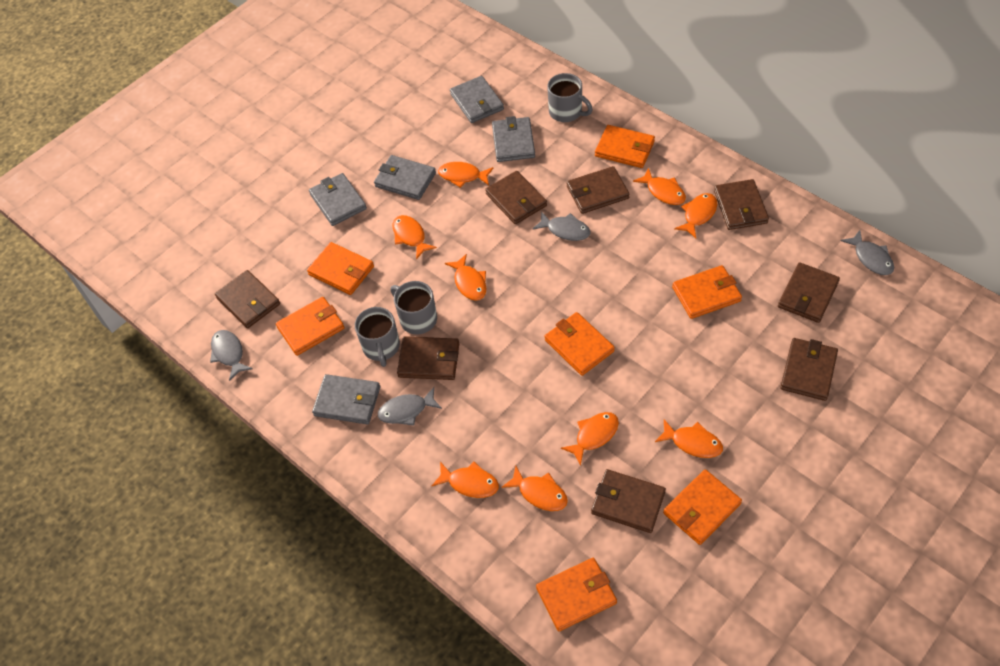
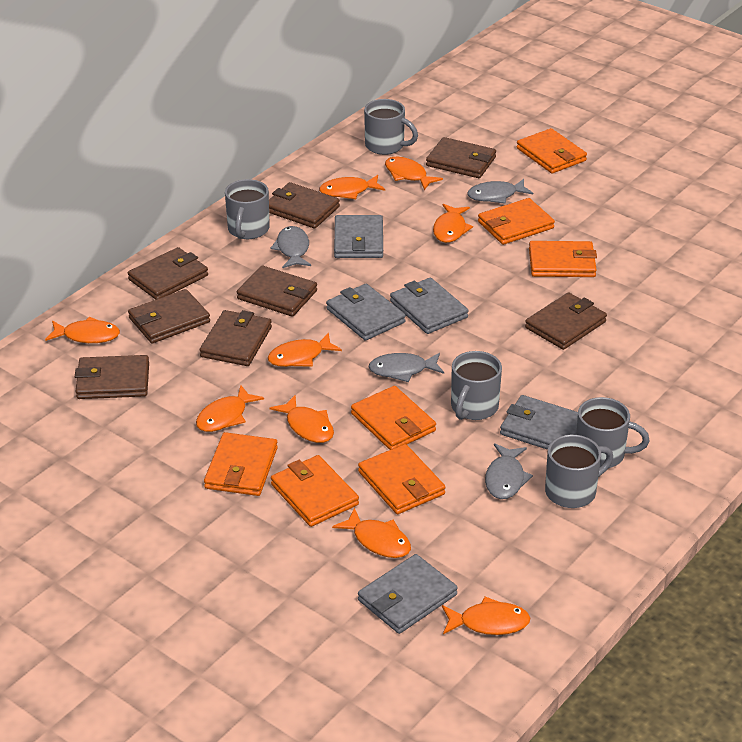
grey mug: 3 -> 5

